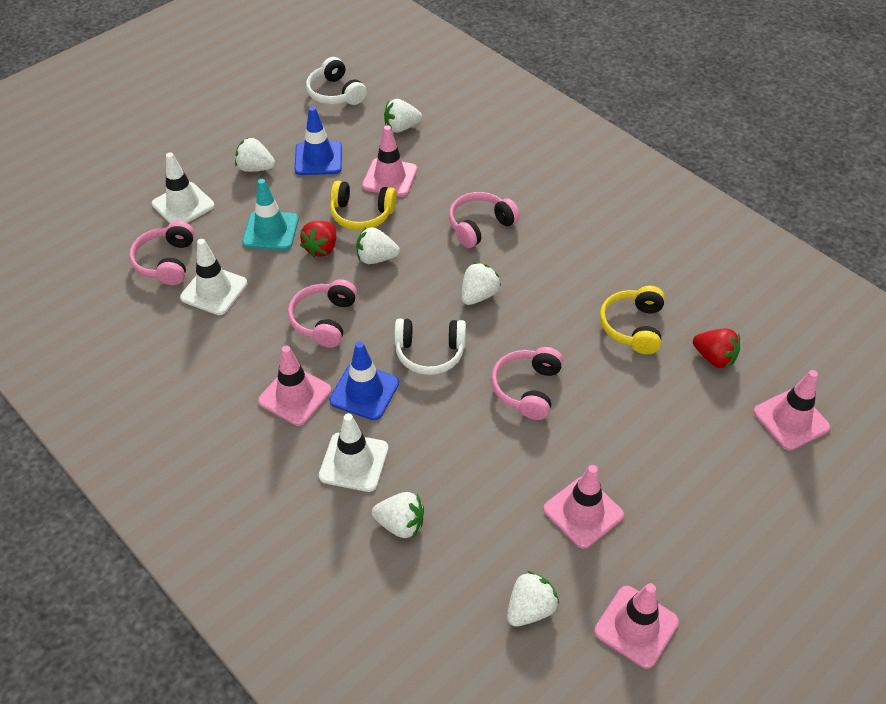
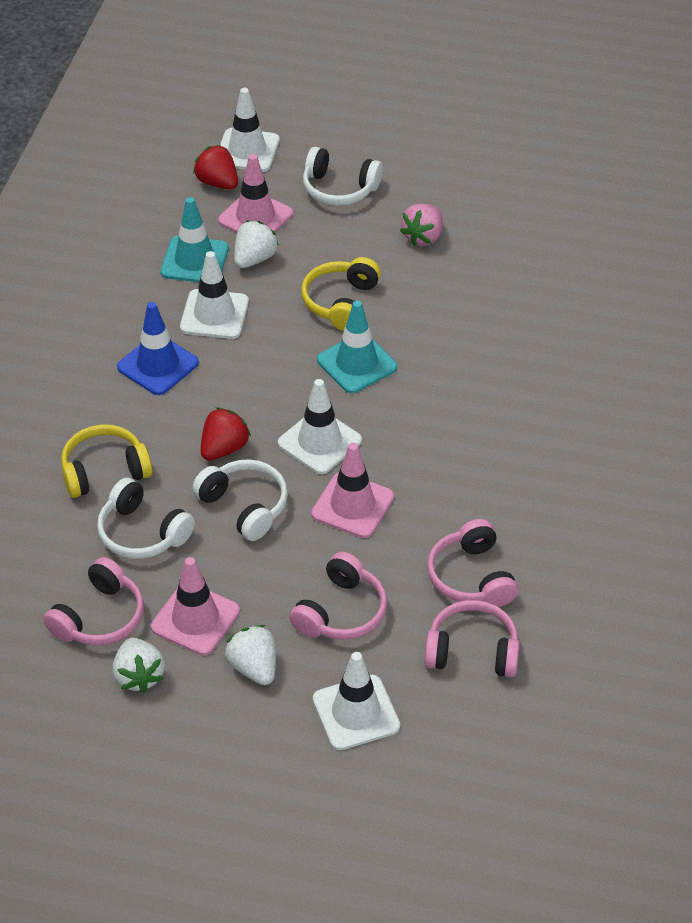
blue traffic cone: 2 -> 1
pink strawberry: 0 -> 1
pink traffic cone: 5 -> 3
turquoise traffic cone: 1 -> 2
white headphones: 2 -> 3
white strawberry: 6 -> 3
white traffic cone: 3 -> 4

